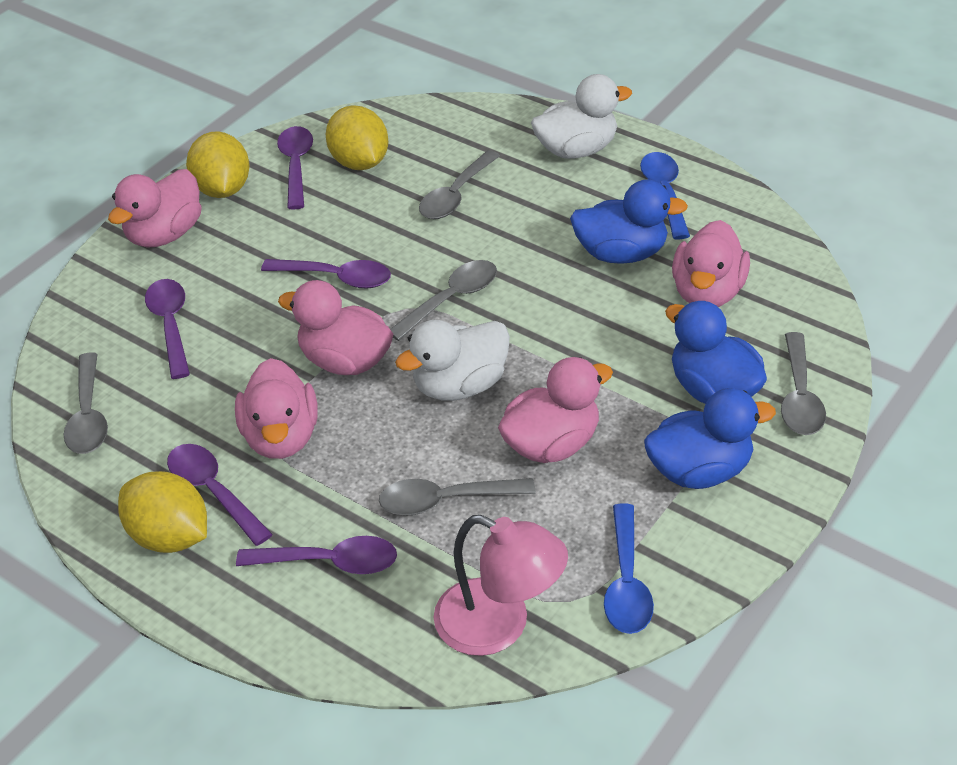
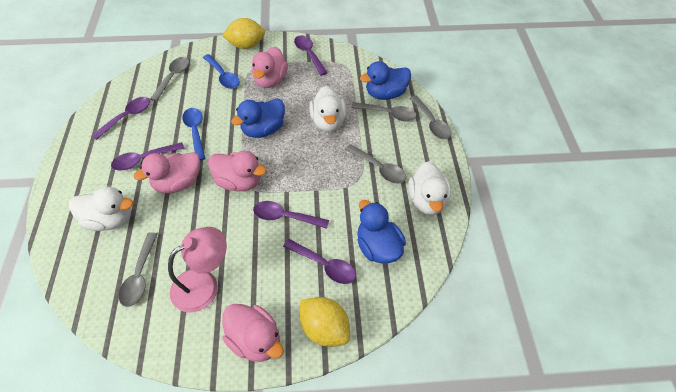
pink duck: 5 -> 4
white duck: 2 -> 3
yellow lemon: 3 -> 2

